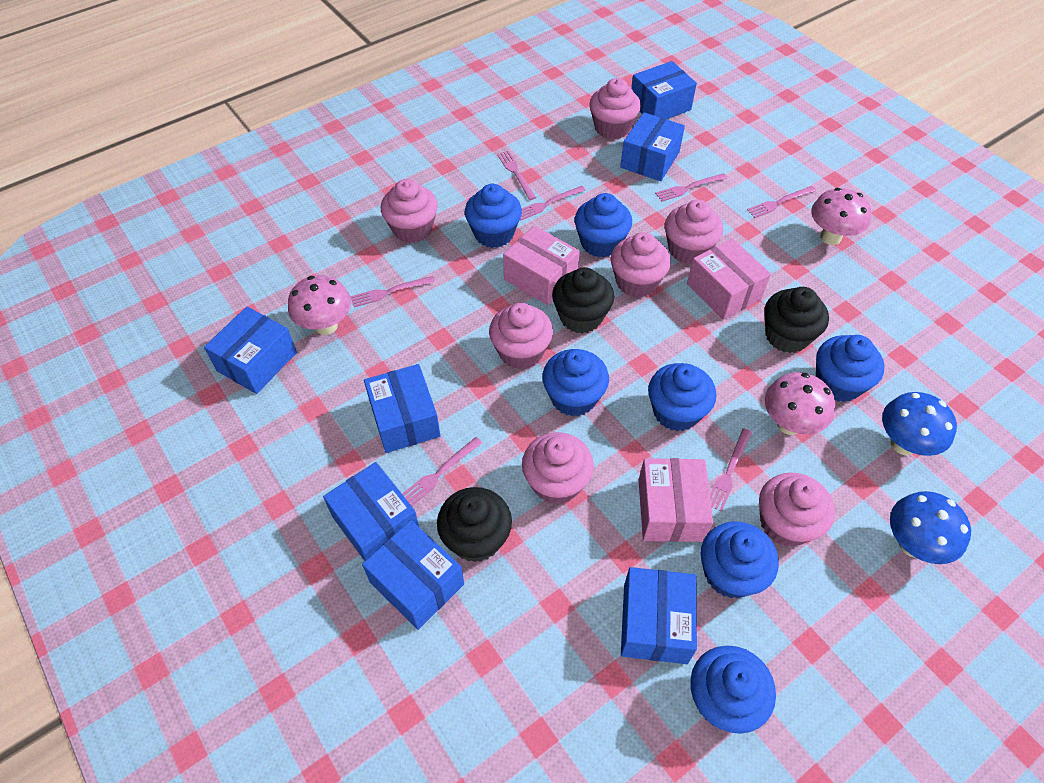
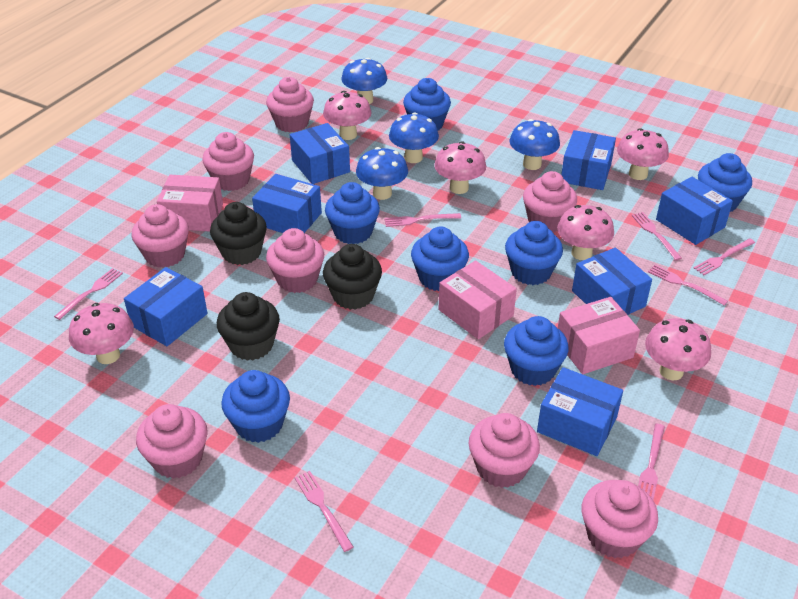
blue mushroom: 2 -> 4
pink cupcake: 7 -> 8
pink mushroom: 3 -> 6

